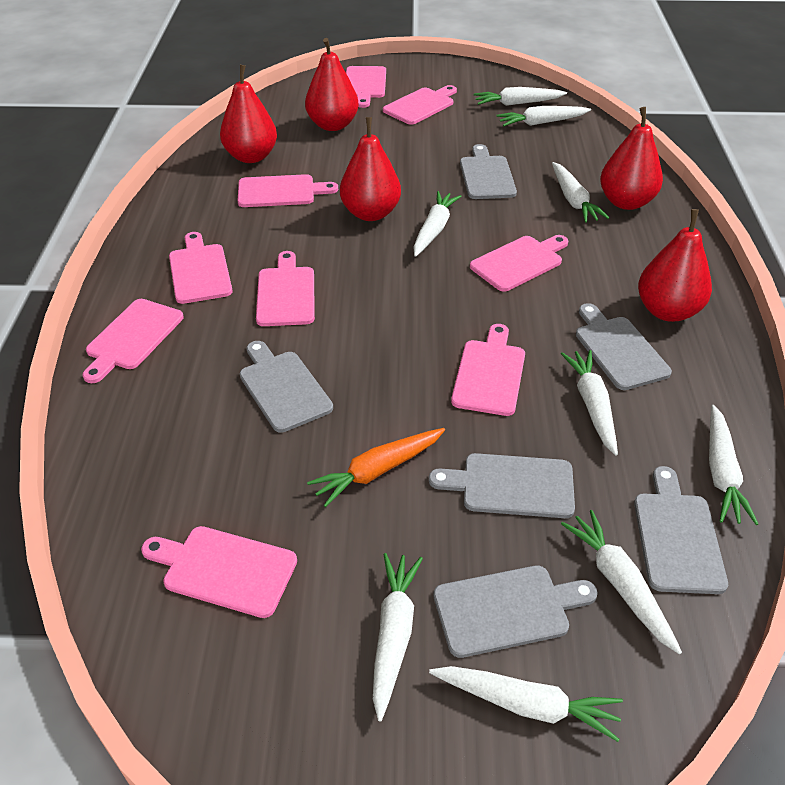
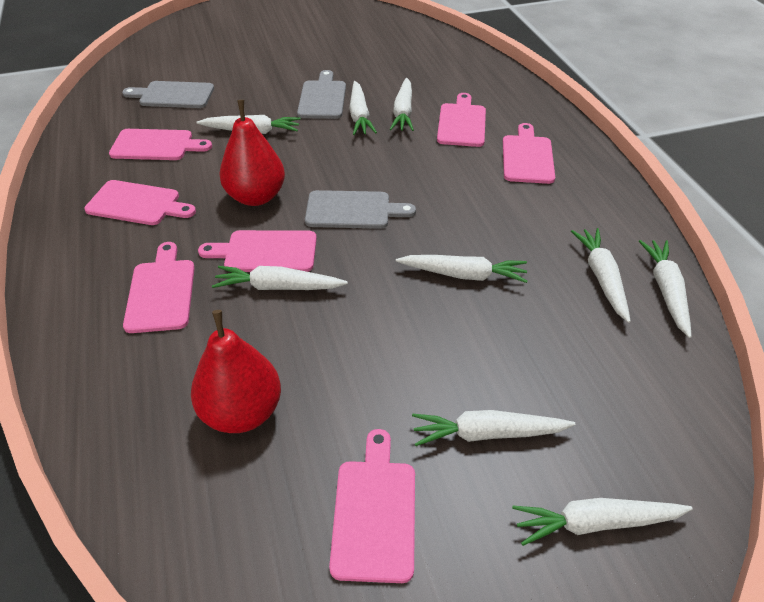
grey cutting board: 6 -> 3
orange carrot: 1 -> 0
pink cutting board: 9 -> 7
red pear: 5 -> 2

